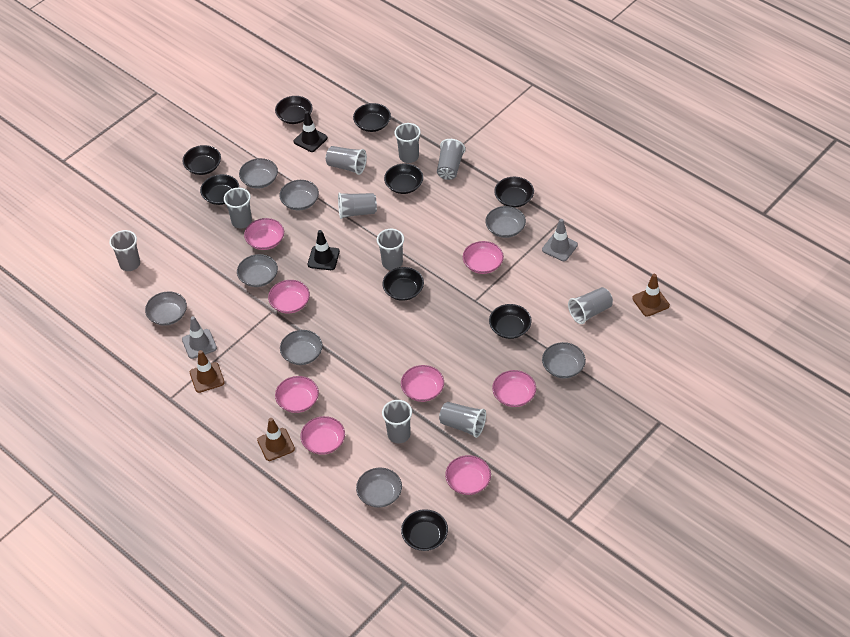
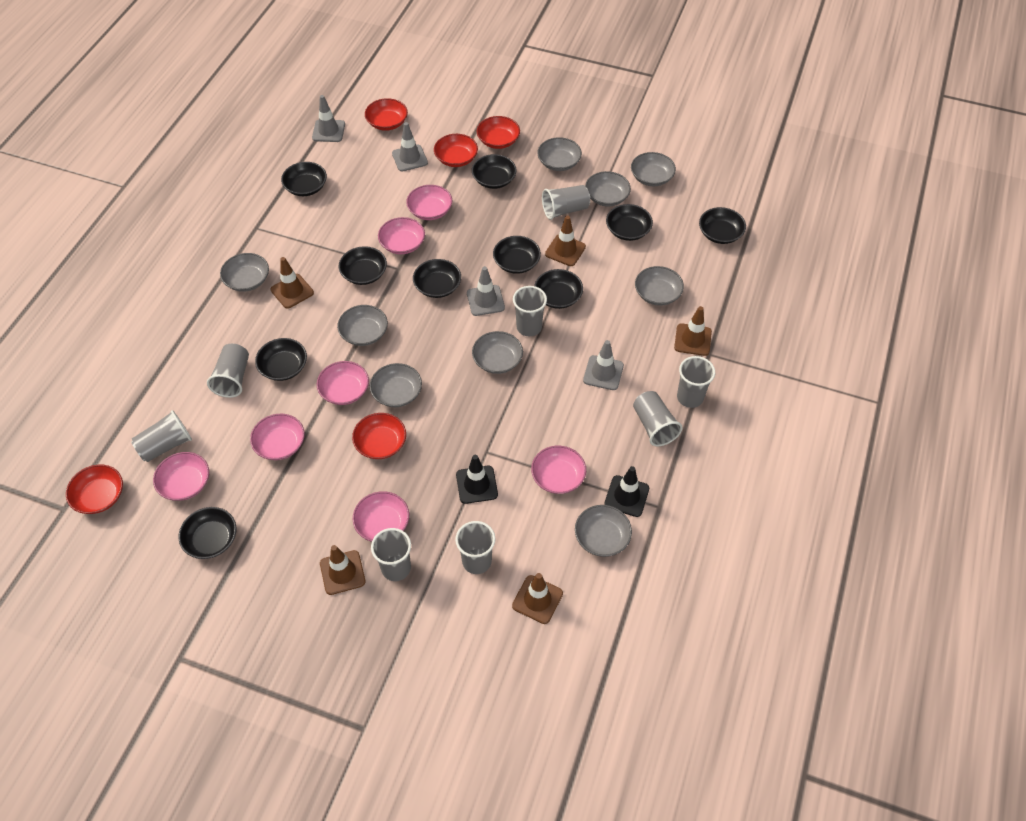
black bowl: 9 -> 10
brown traffic cone: 3 -> 5
grey bowl: 8 -> 9
grey cup: 10 -> 8
grey traffic cone: 2 -> 4
pink bowl: 8 -> 7
red bowl: 0 -> 5

